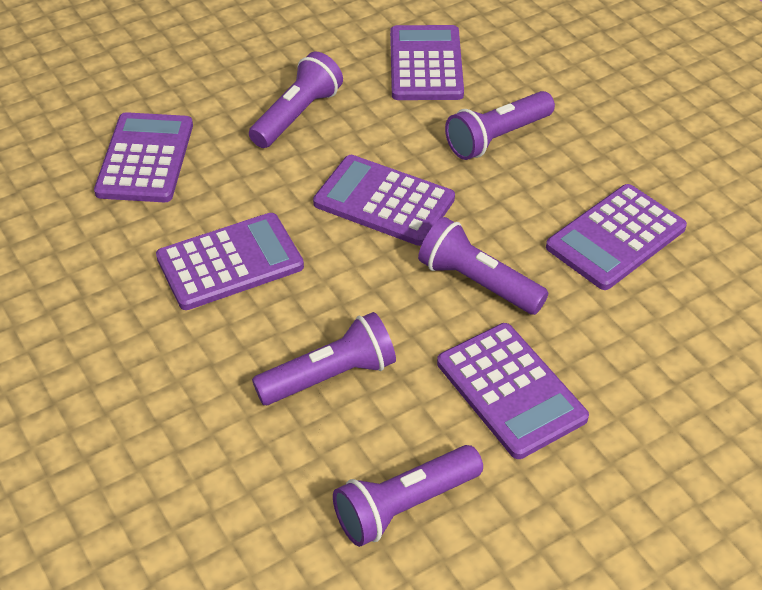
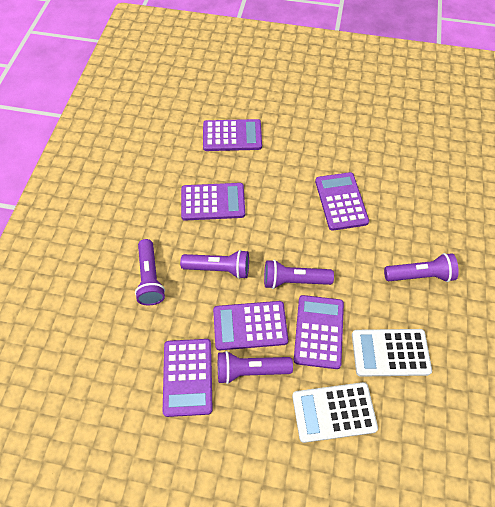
white calculator: 0 -> 2

